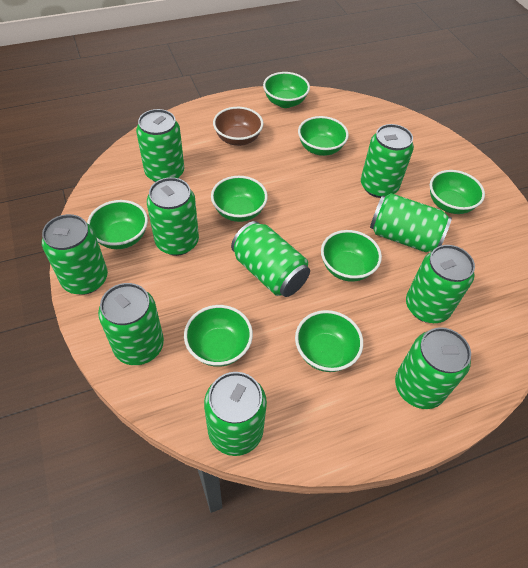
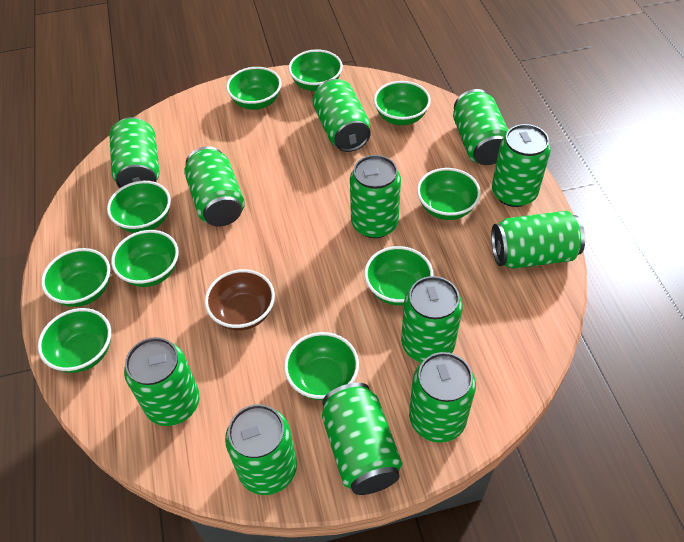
green bowl: 8 -> 10
green can: 10 -> 12

